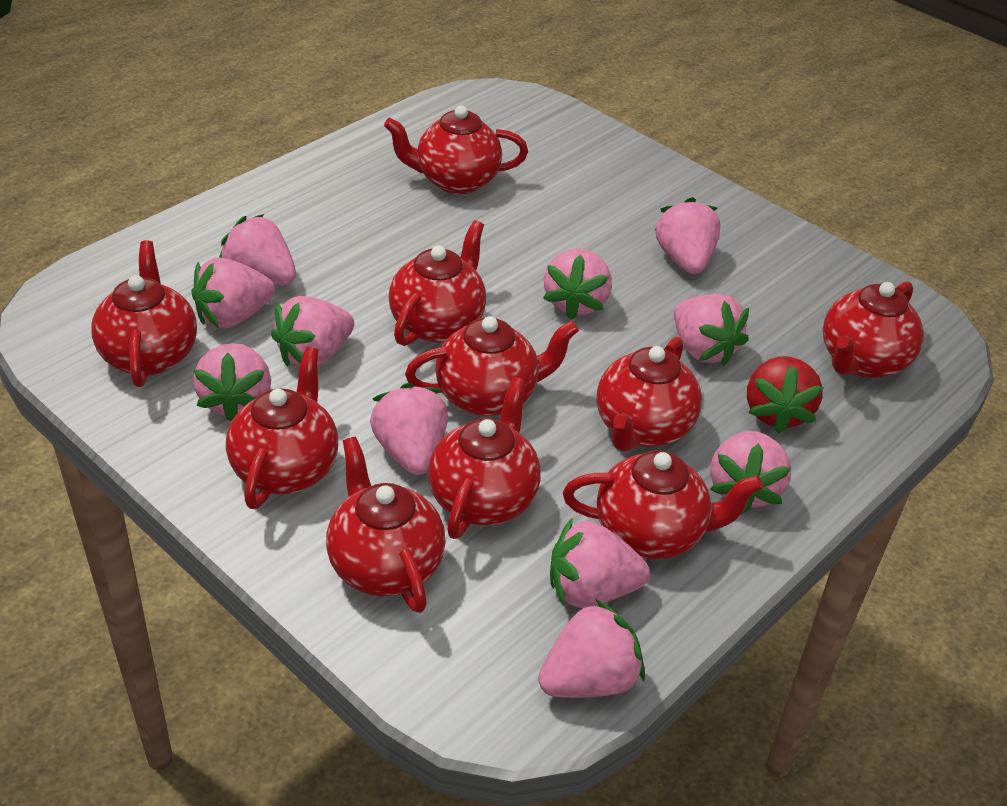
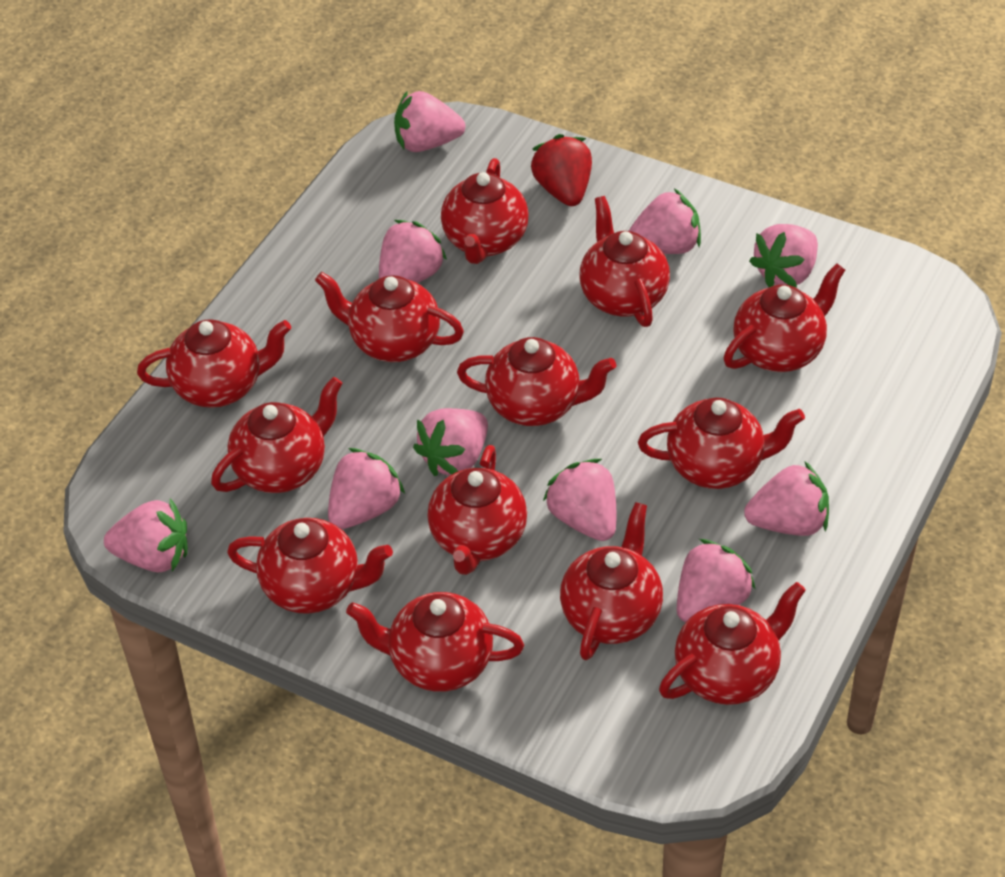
pink strawberry: 11 -> 10
red teapot: 10 -> 13

